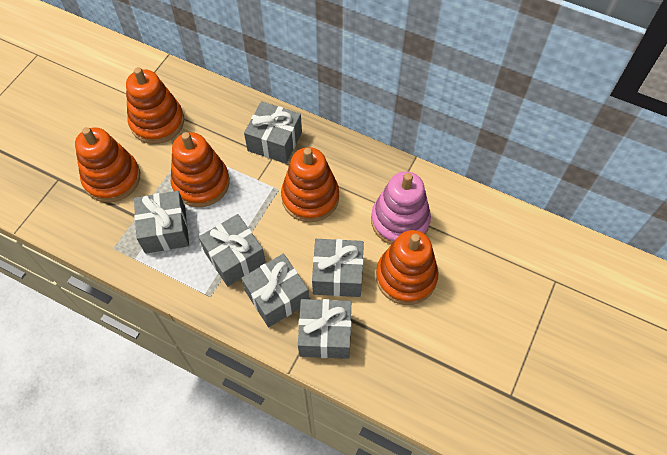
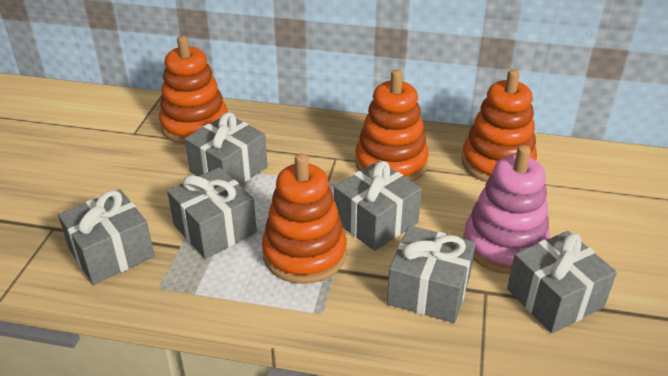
orange stacking toy: 5 -> 4

